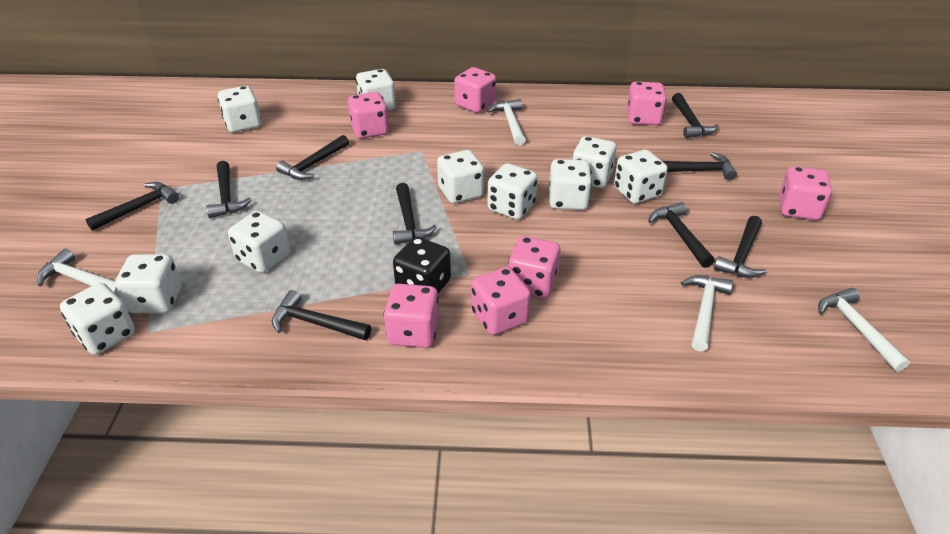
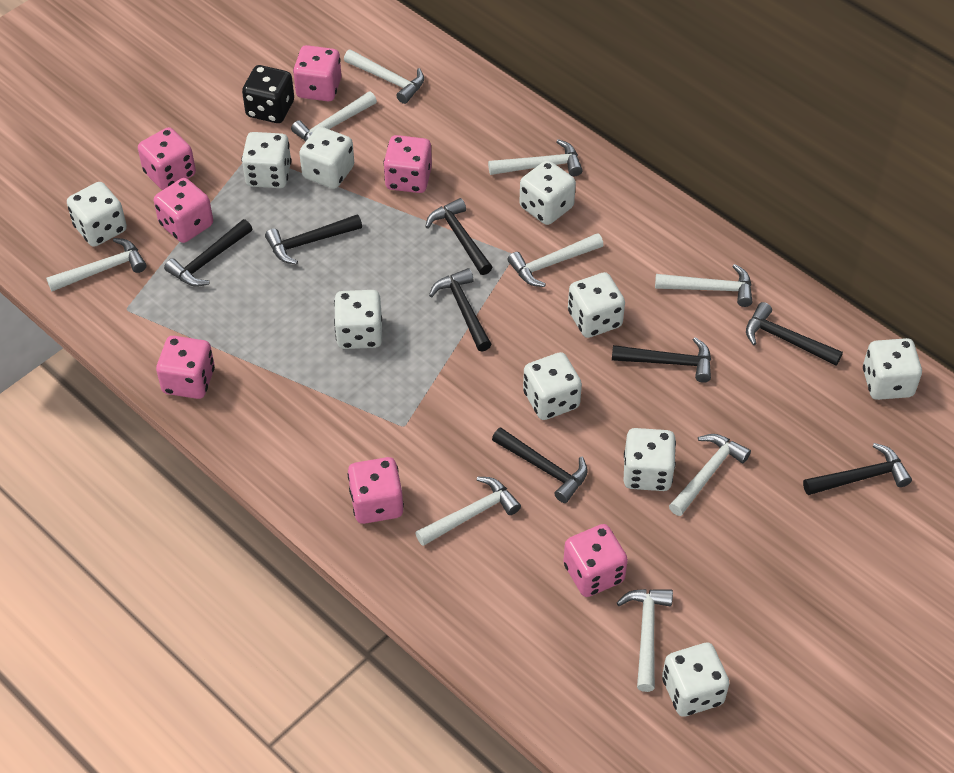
black hammer: 9 -> 8
white hammer: 4 -> 9

